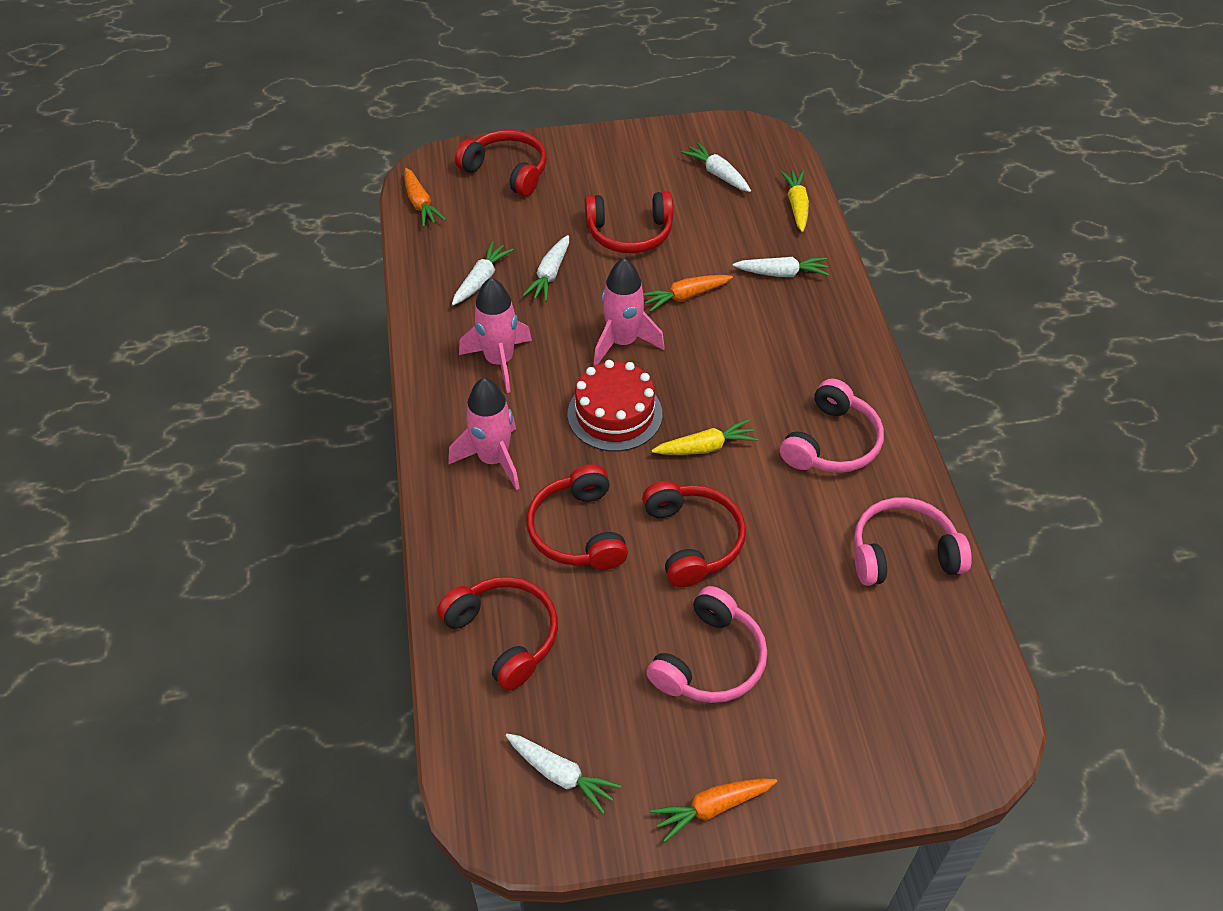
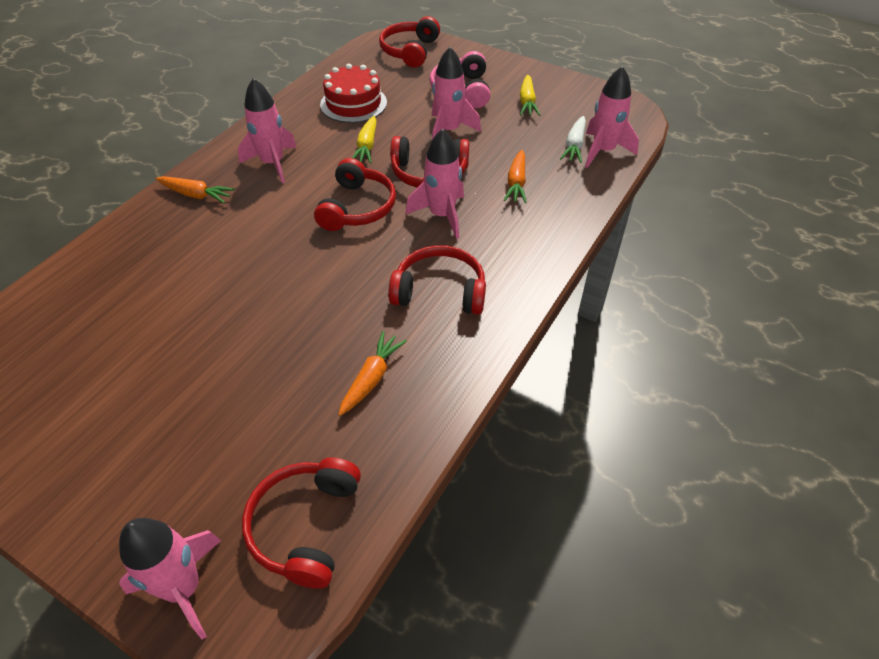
pink headphones: 3 -> 1
pink rocket: 3 -> 5
white carrot: 5 -> 1

